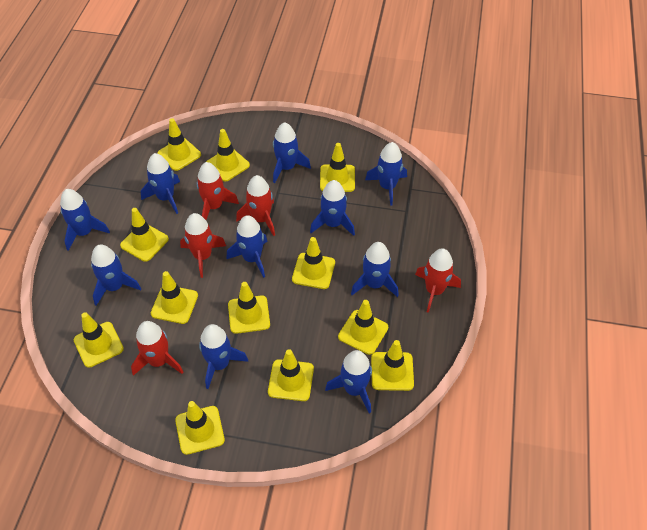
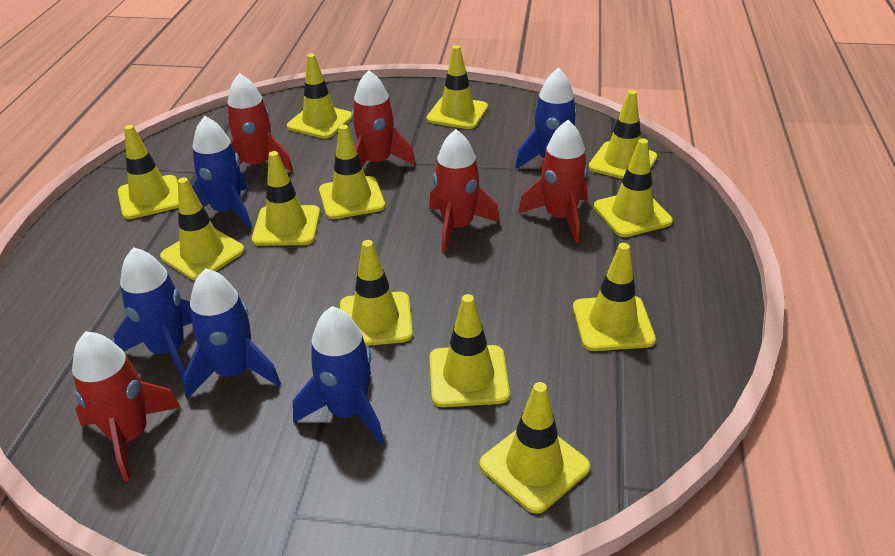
blue rocket: 10 -> 5

